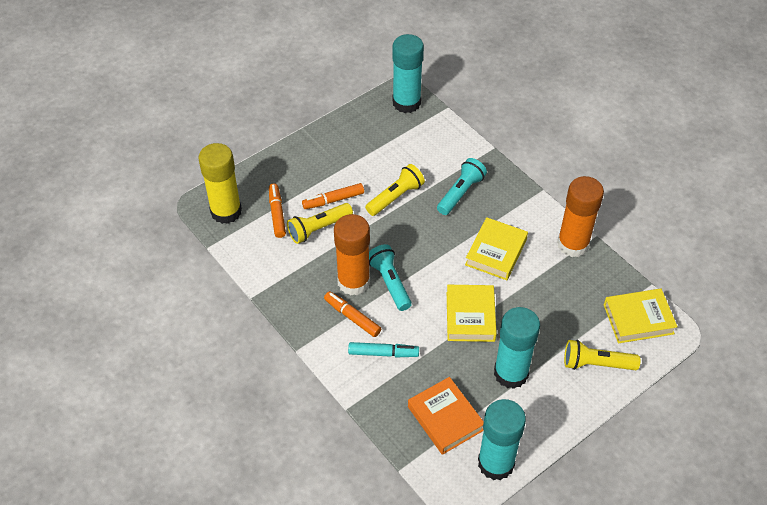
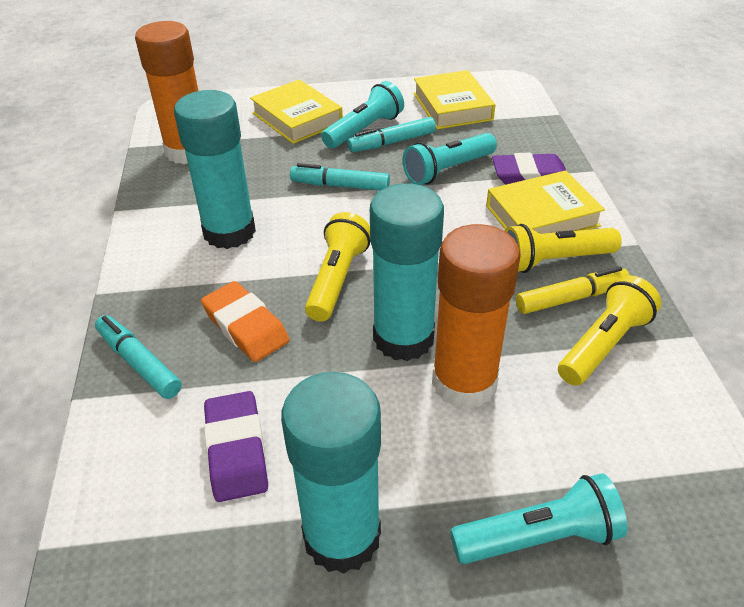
orange book: 1 -> 0
orange eraser: 0 -> 1
orange marker: 3 -> 0
purple eraser: 0 -> 2
turquoise flashlight: 2 -> 3
turquoise marker: 1 -> 3
yellow glue stick: 1 -> 0
yellow marker: 0 -> 1

